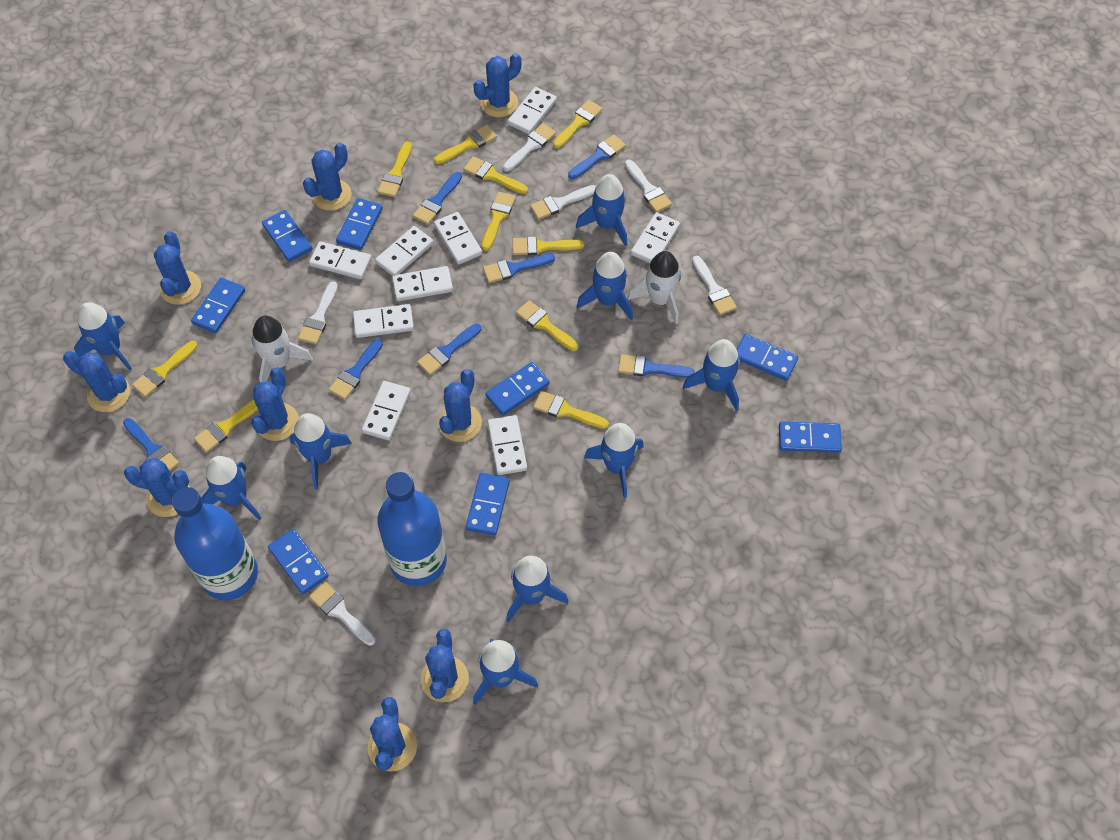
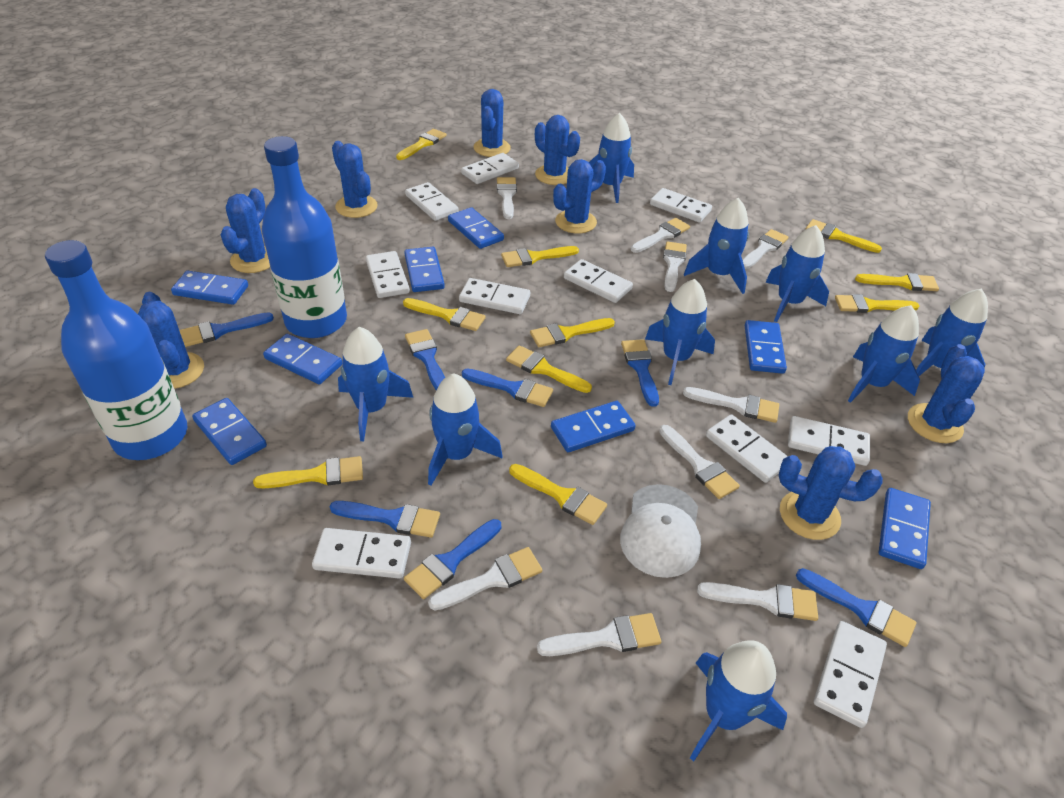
blue cactus: 9 -> 8
white brush: 6 -> 9
white cap: 0 -> 1
white domino: 9 -> 10
white rocket: 2 -> 0

